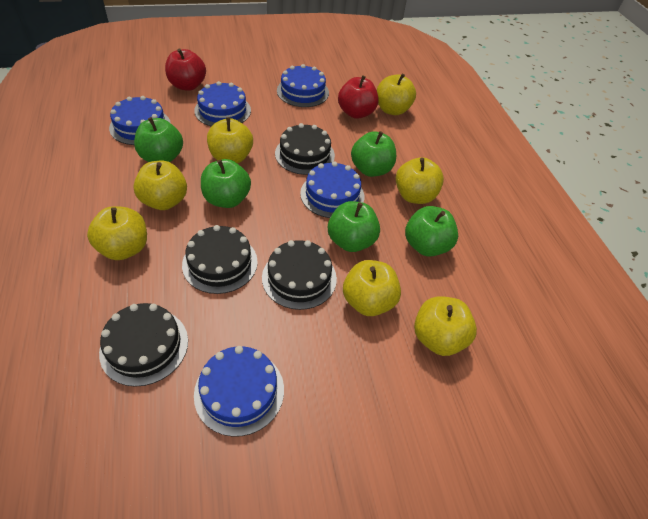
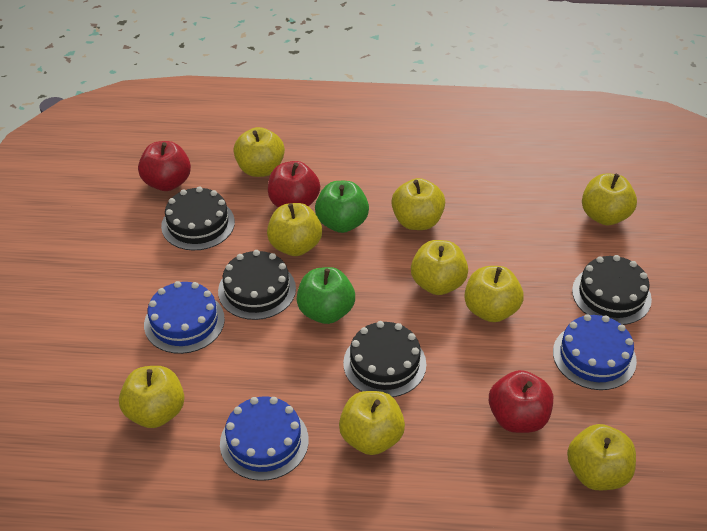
blue cake: 5 -> 3
green apple: 5 -> 2
red apple: 2 -> 3
yellow apple: 7 -> 9

